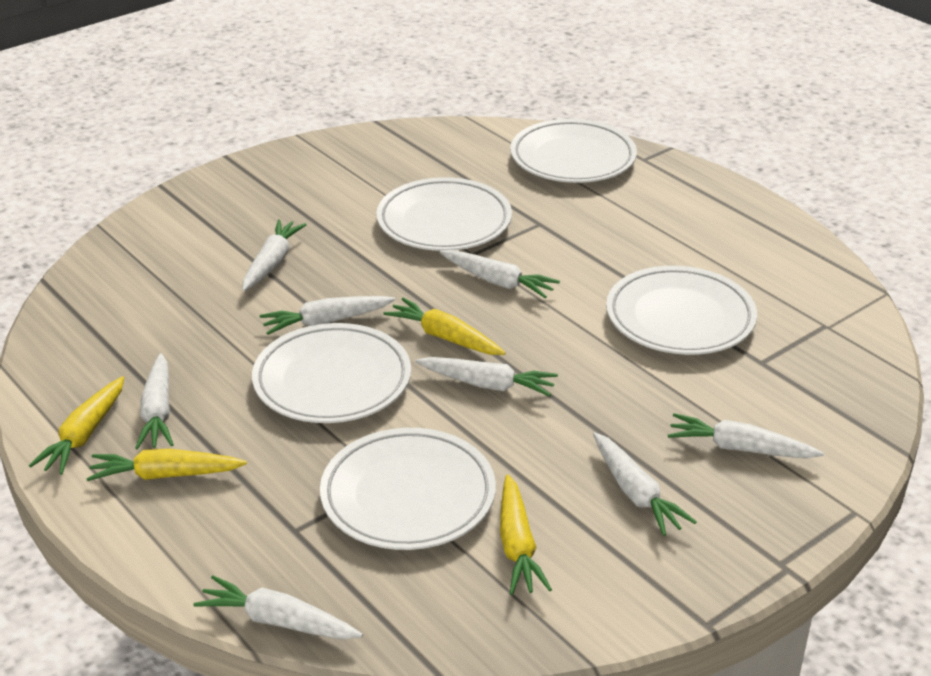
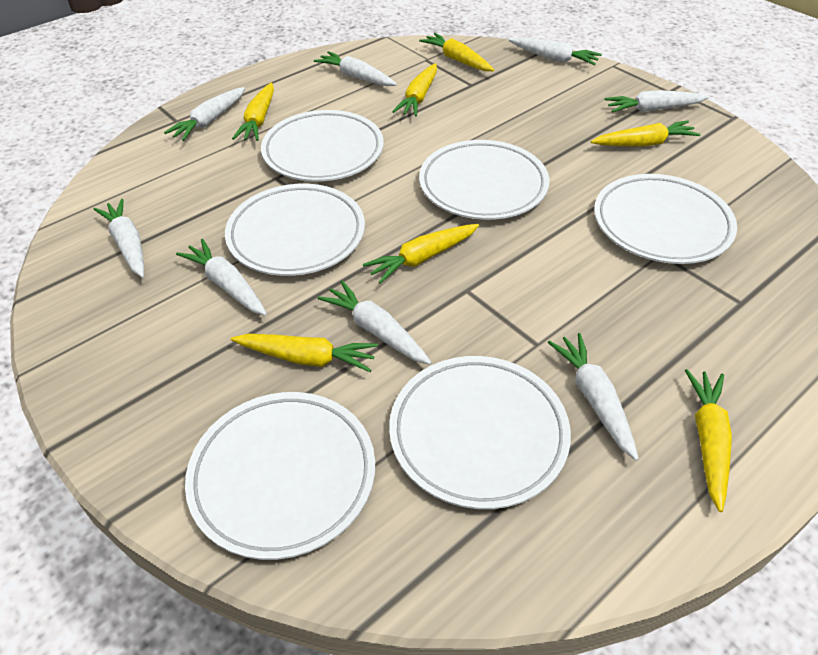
white plate: 5 -> 6
yellow carrot: 4 -> 7

